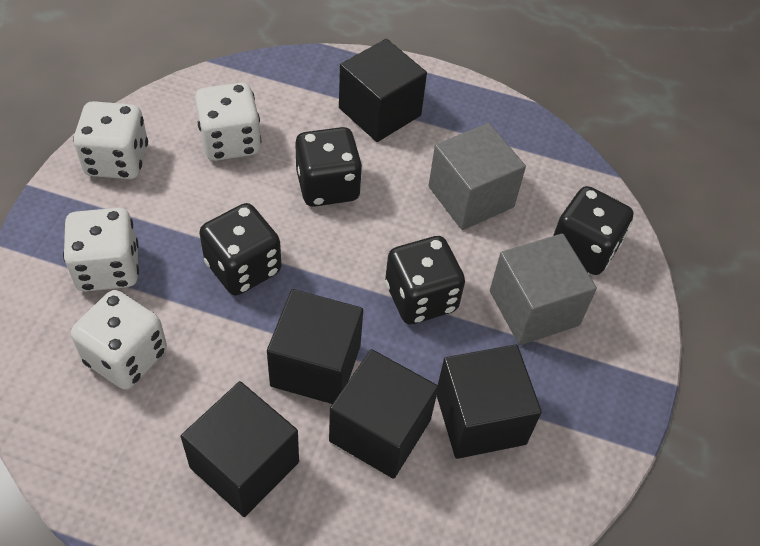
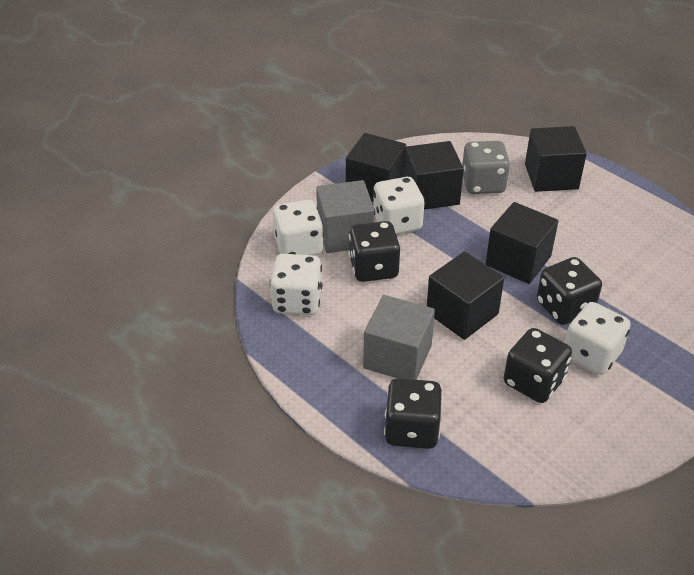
grey dice: 0 -> 1

